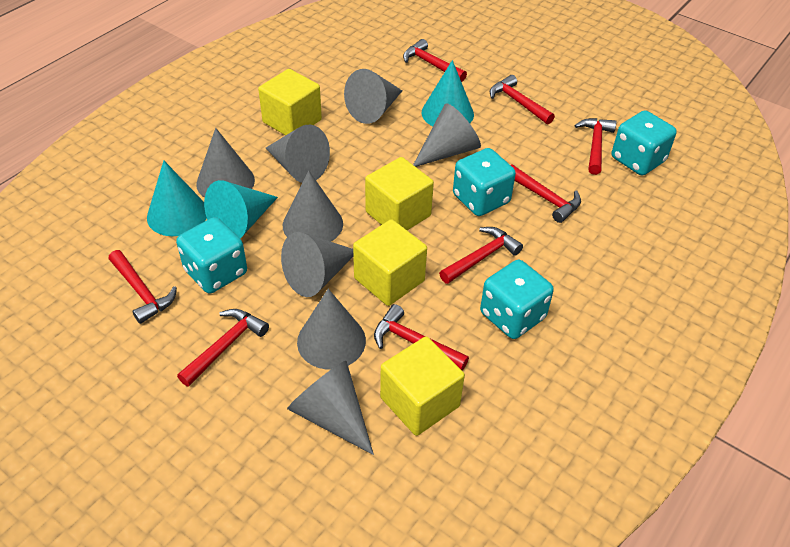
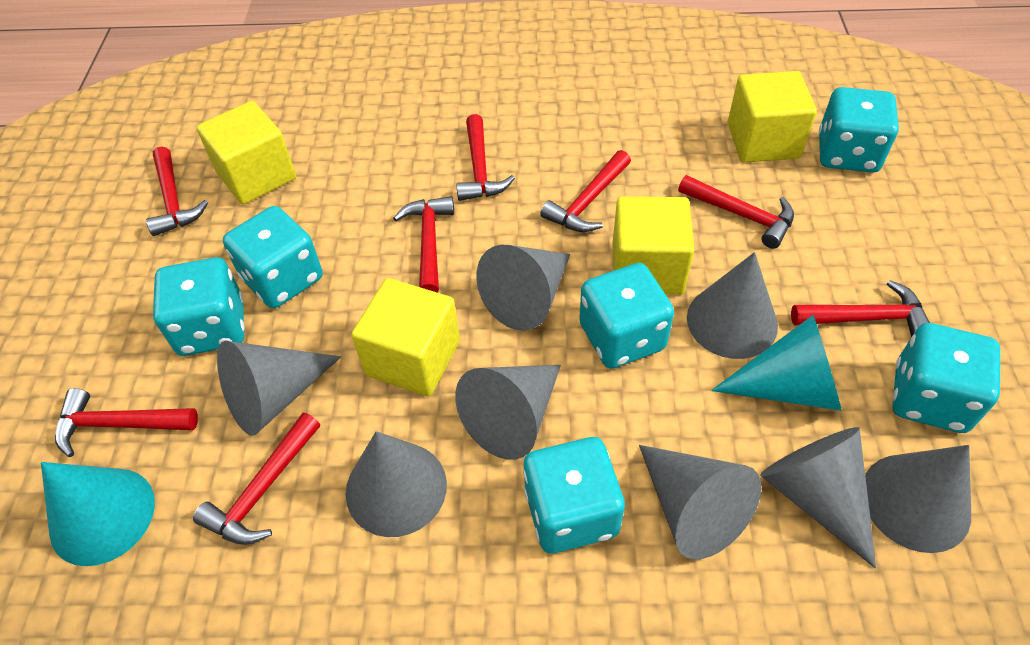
turquoise cone: 3 -> 2
turquoise dice: 4 -> 6

